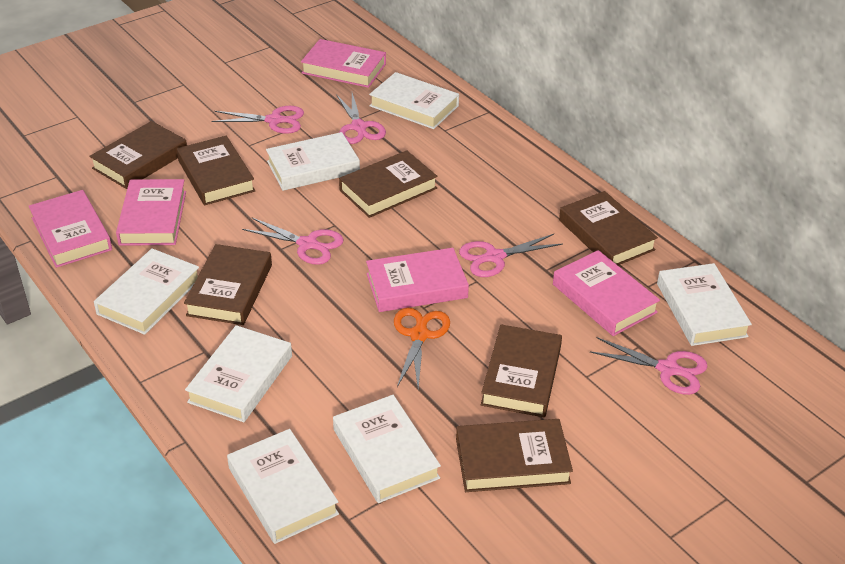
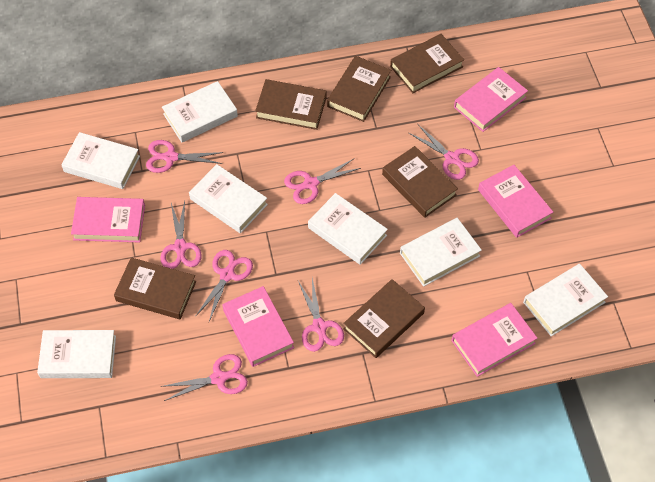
brown book: 7 -> 6
orange scissors: 1 -> 0
pink scissors: 5 -> 7

